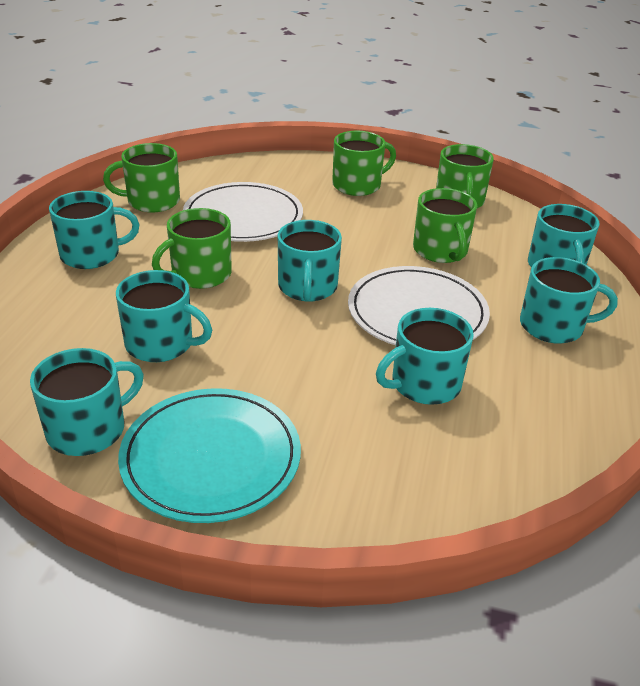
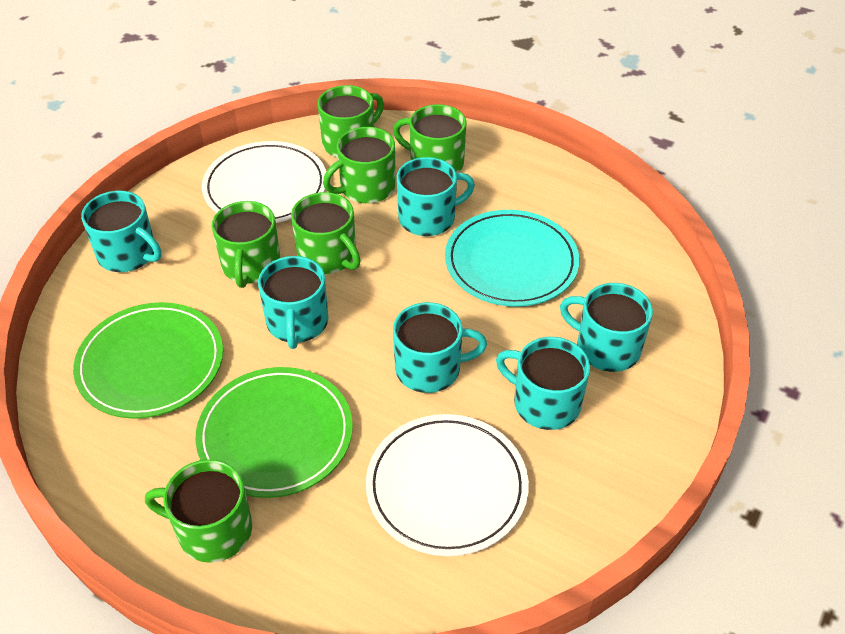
green mug: 5 -> 6
green plate: 0 -> 2
turquoise mug: 7 -> 6

